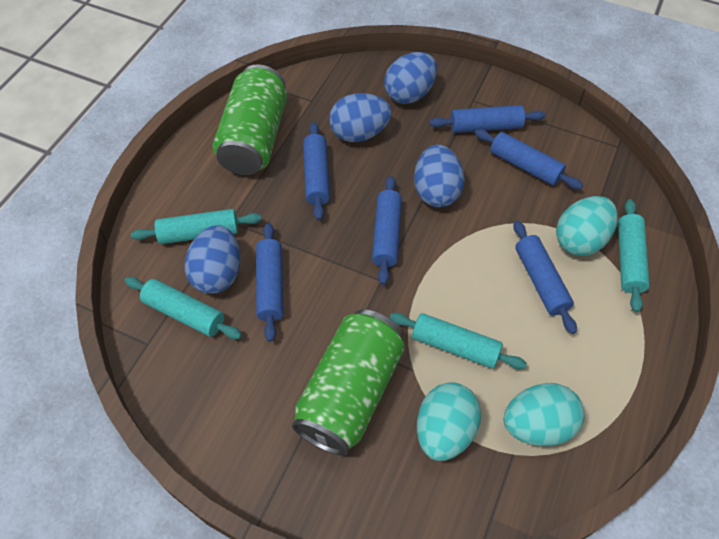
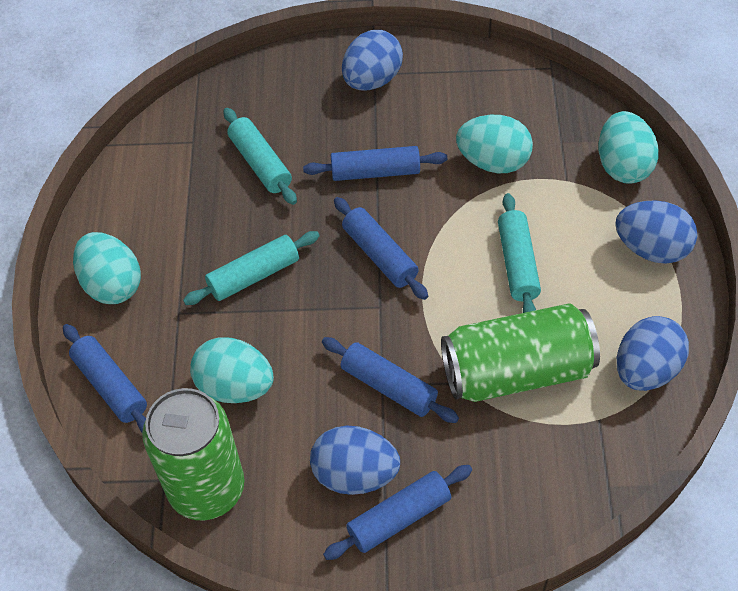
blue rolling pin: 6 -> 5
turquoise egg: 3 -> 4
turquoise rolling pin: 4 -> 3

